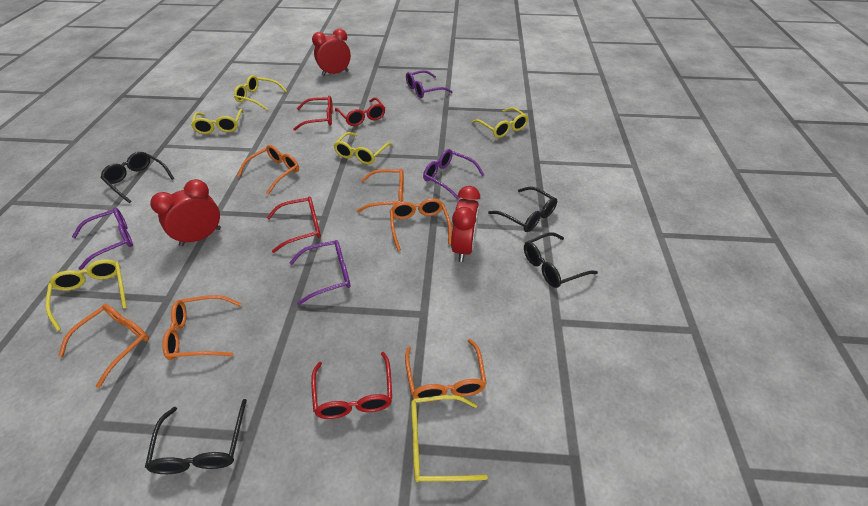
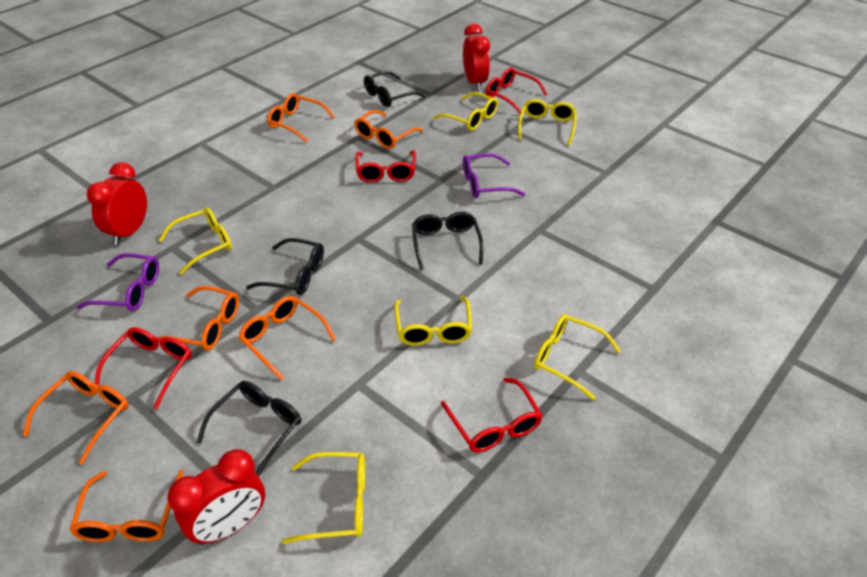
purple glasses: 4 -> 2

